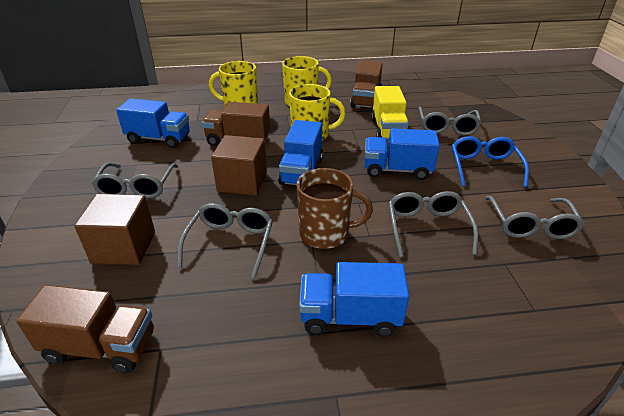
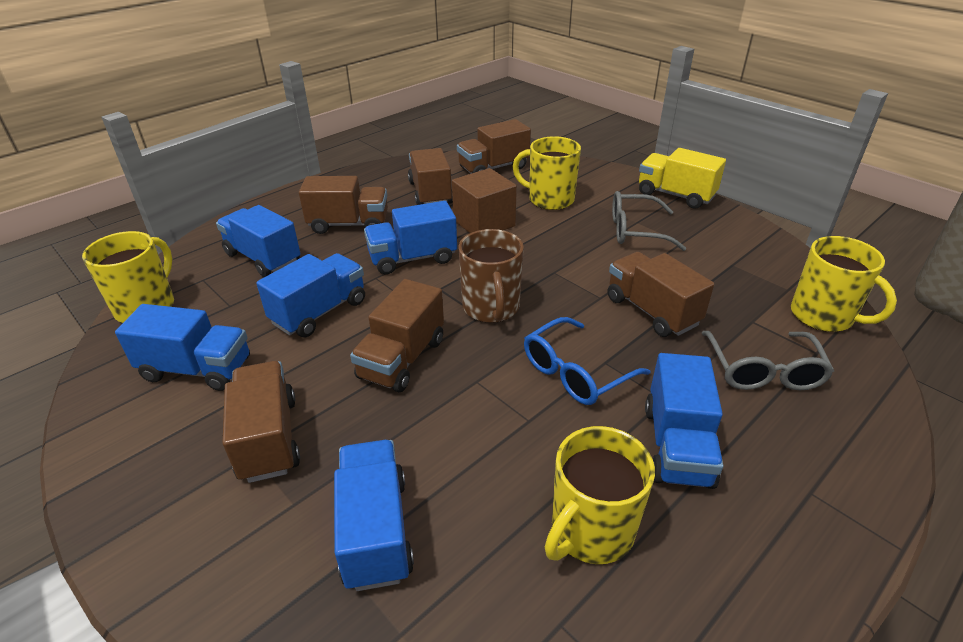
blue truck: 4 -> 6
brown cube: 2 -> 1
brown truck: 3 -> 6
grey glasses: 5 -> 2
yellow mug: 3 -> 4

